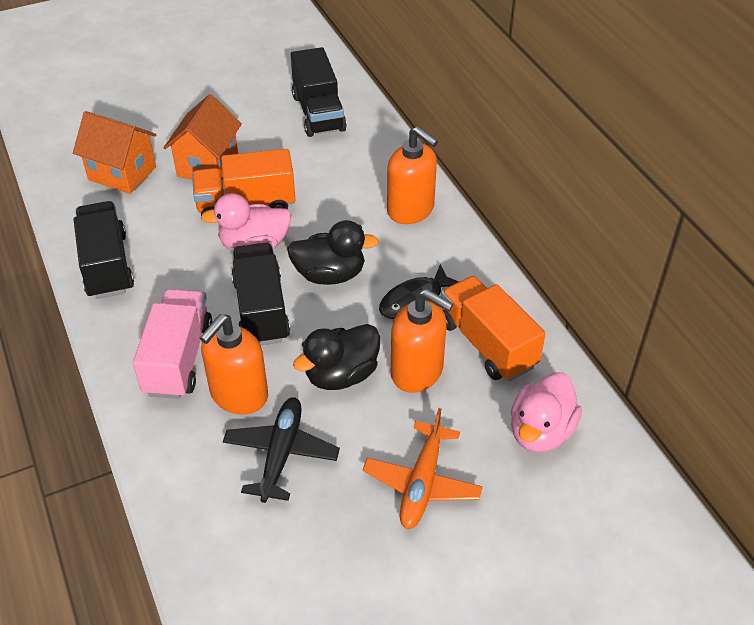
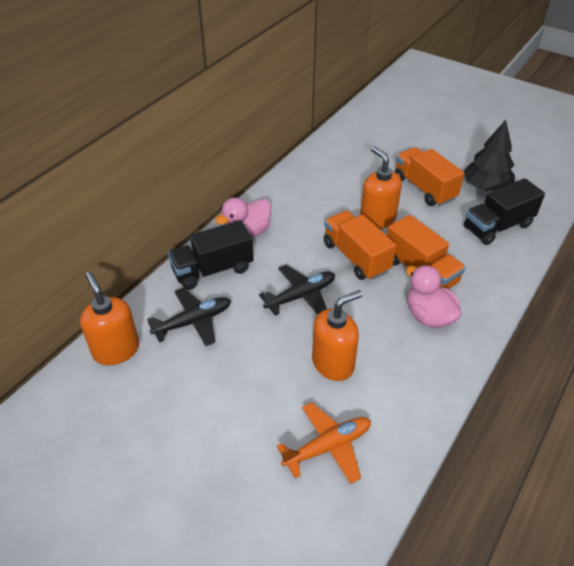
black duck: 2 -> 0
black fish: 1 -> 0
black plane: 1 -> 2
black tree: 0 -> 1
black truck: 3 -> 2
orange house: 2 -> 0
orange truck: 2 -> 3
pink truck: 1 -> 0

